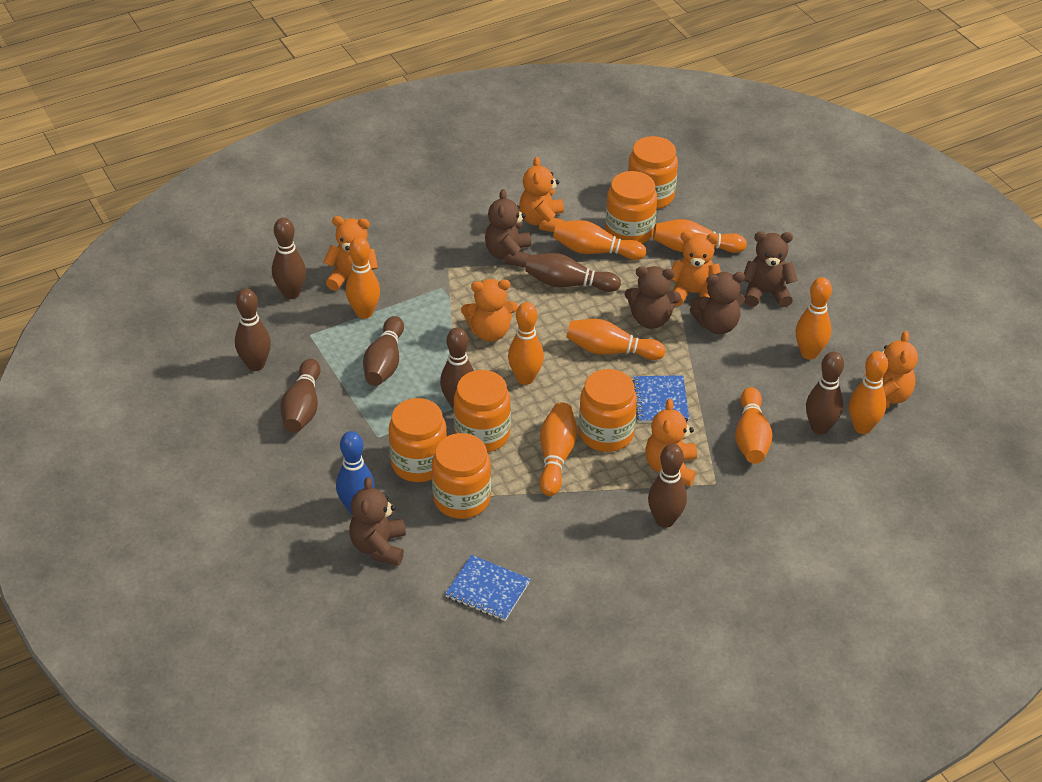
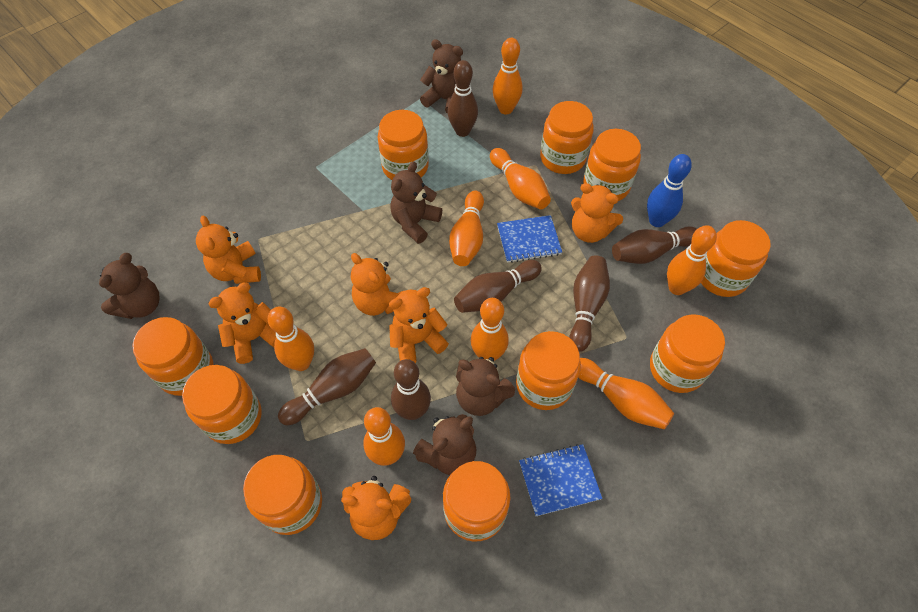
brown bowling pin: 8 -> 6
orange bowling pin: 9 -> 8
orange jar: 6 -> 10

